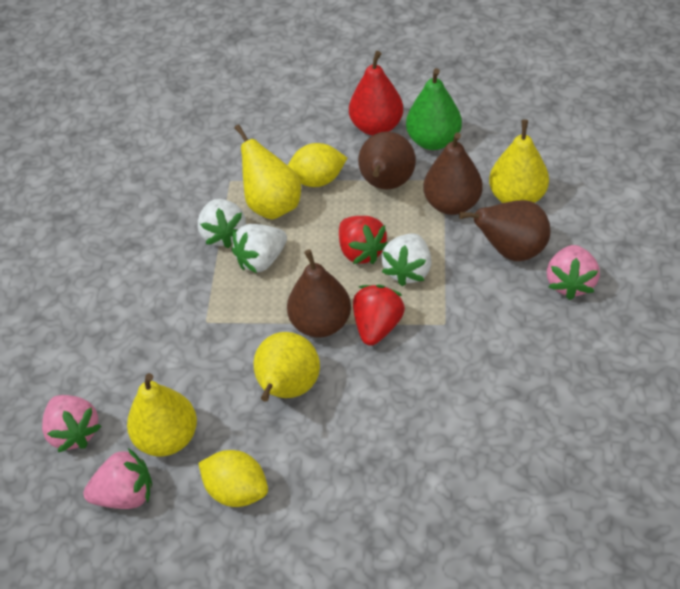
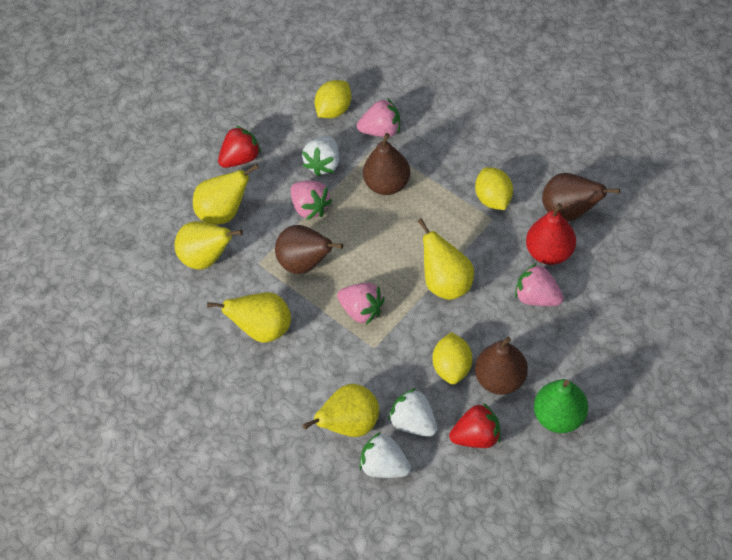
pink strawberry: 3 -> 4
yellow lemon: 2 -> 3
yellow pear: 4 -> 5

